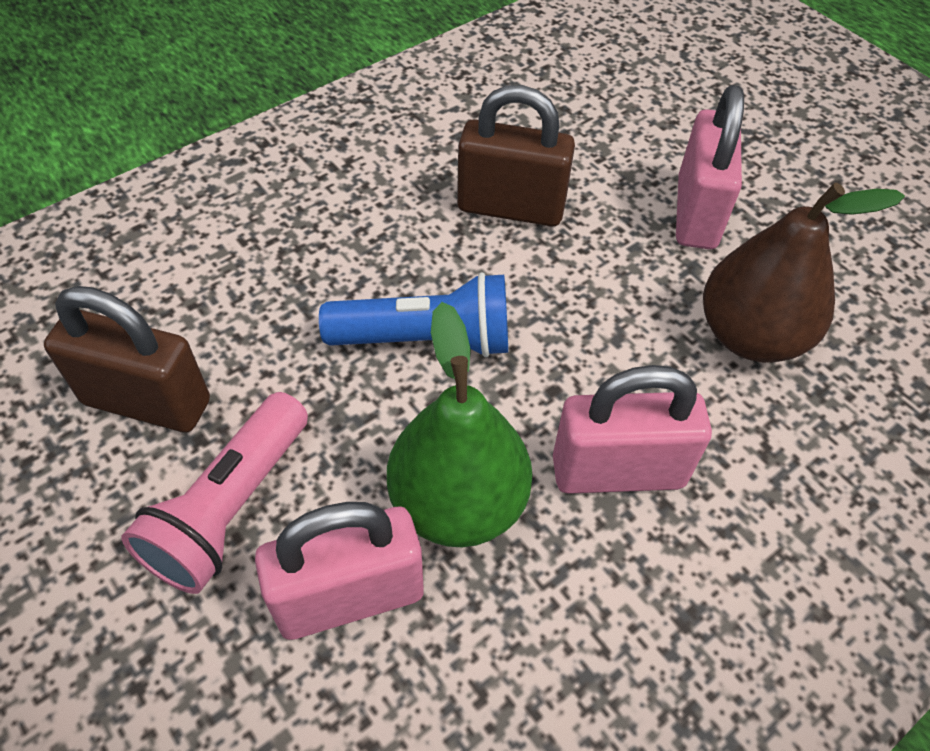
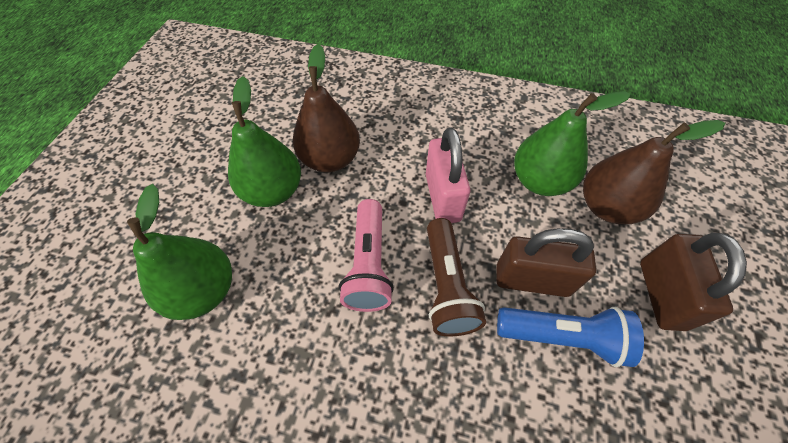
brown flashlight: 0 -> 1
brown pear: 1 -> 2
green pear: 1 -> 3
pink padlock: 3 -> 1

